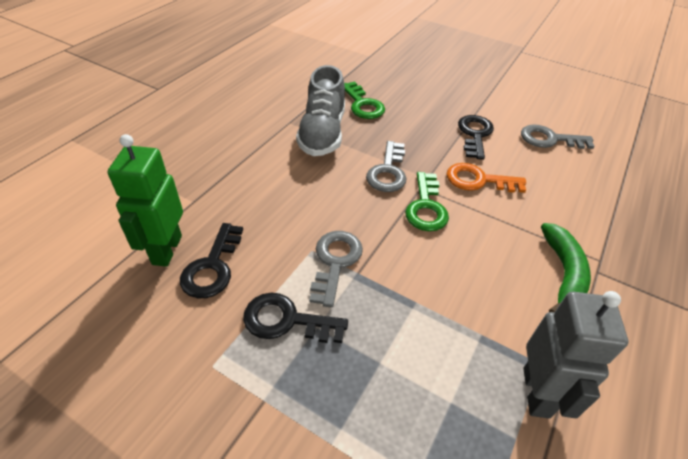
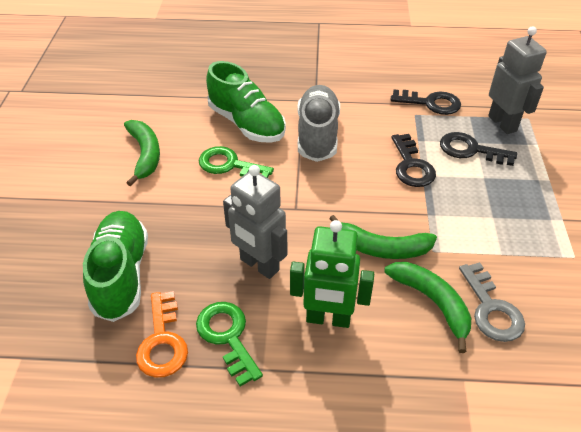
green banana: 1 -> 3
green shoe: 0 -> 2
grey key: 3 -> 1
grey robot: 1 -> 2

